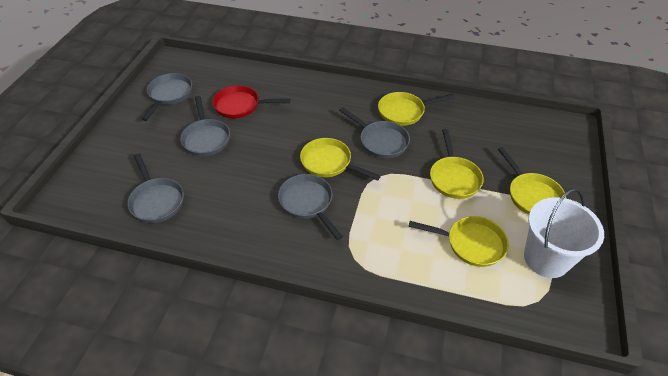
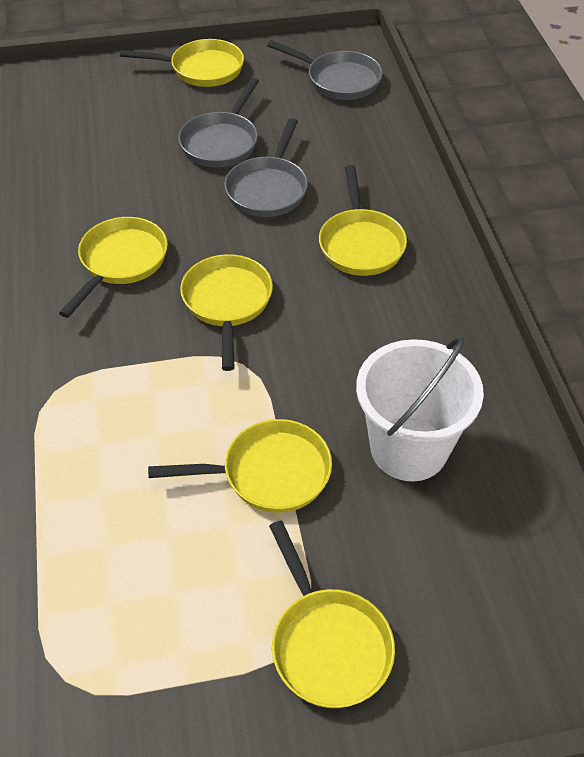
grey pan: 5 -> 3
red pan: 1 -> 0
yellow pan: 5 -> 6

